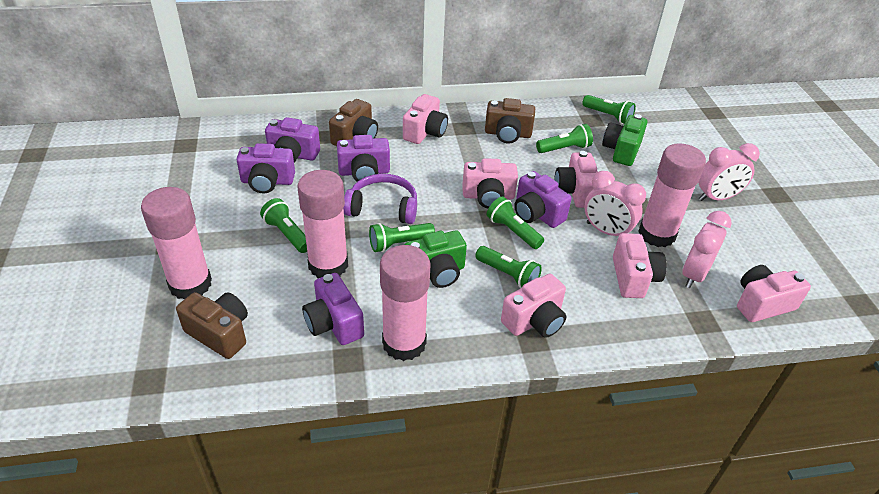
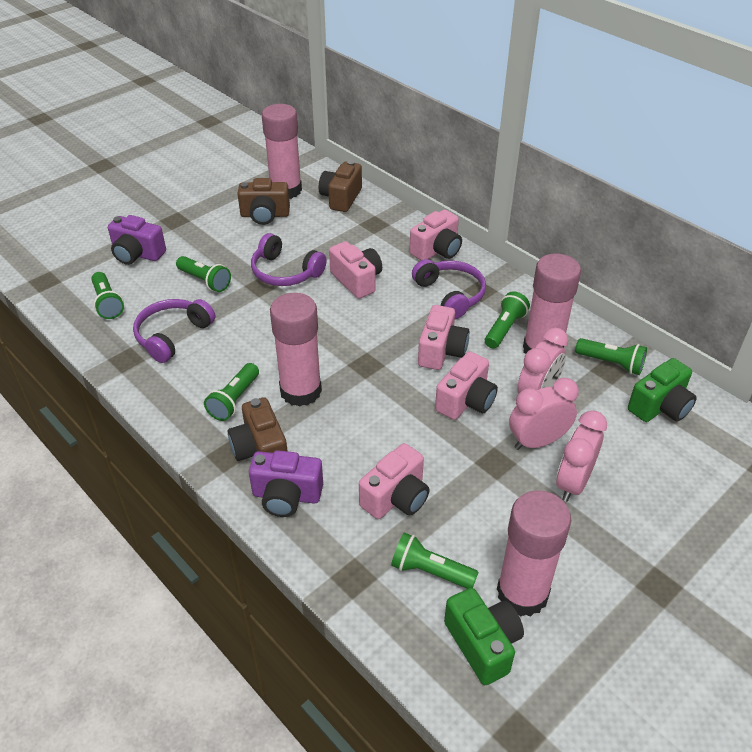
pink camera: 6 -> 5
purple camera: 5 -> 2
purple headphones: 1 -> 3

